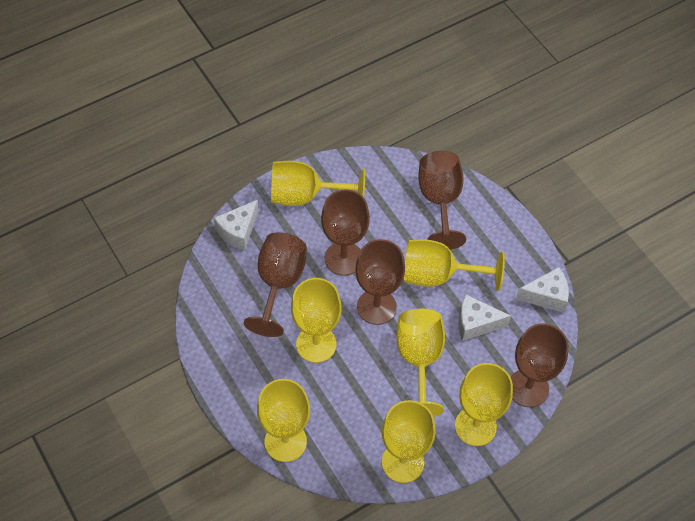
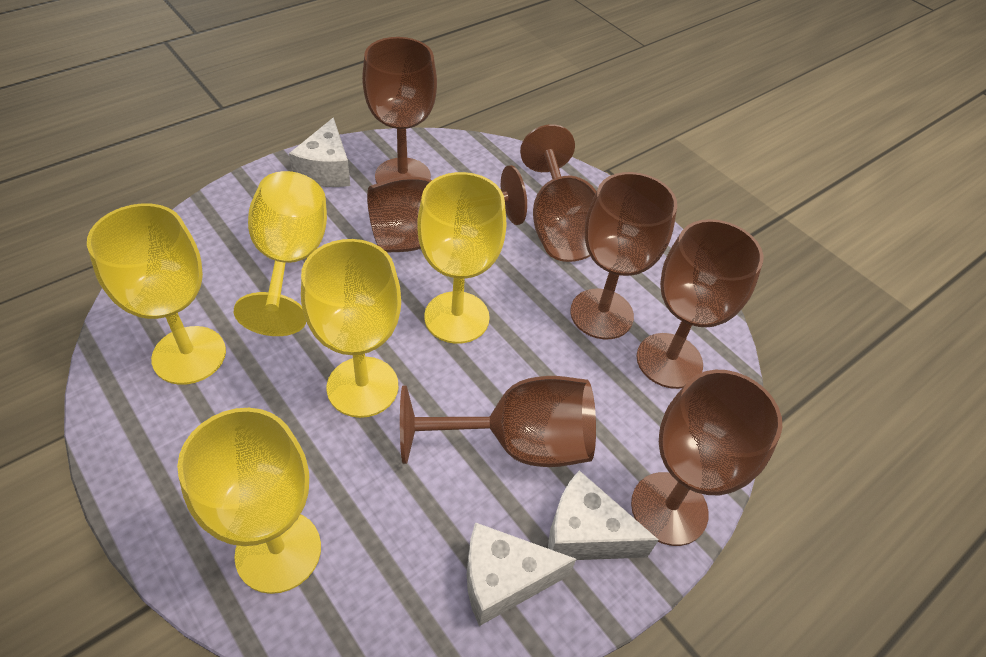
brown goblet: 5 -> 7
yellow goblet: 7 -> 5

